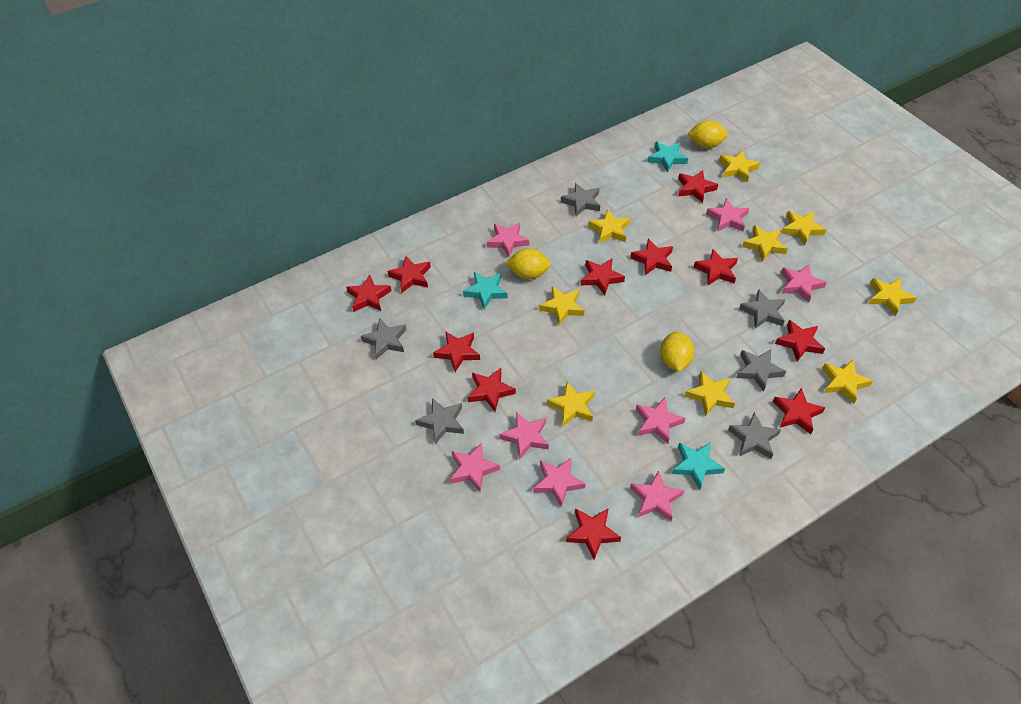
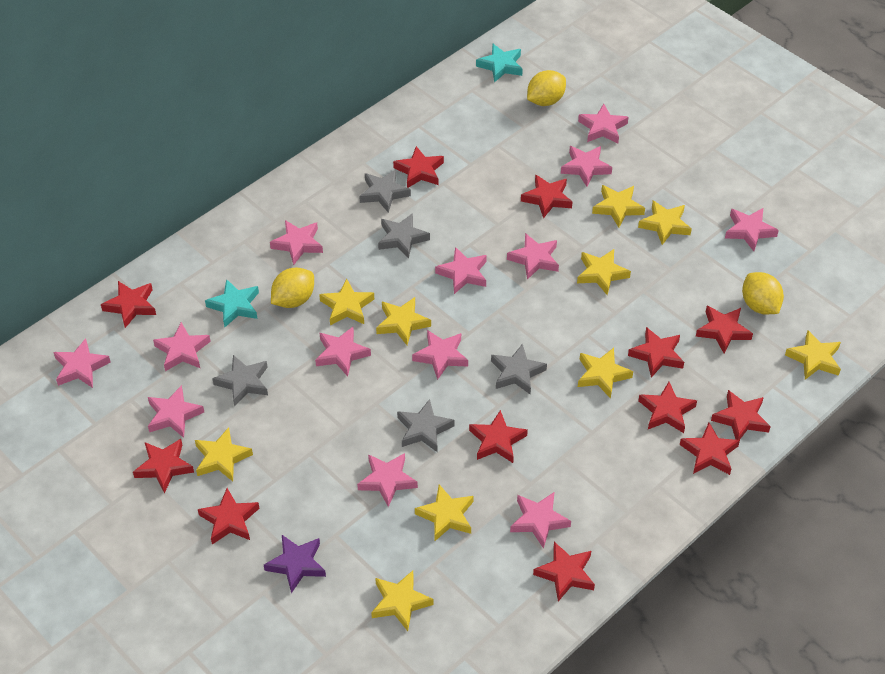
grey star: 6 -> 5
pink star: 8 -> 13
purple star: 0 -> 1
red star: 11 -> 12
turquoise star: 3 -> 2
yellow star: 9 -> 10

